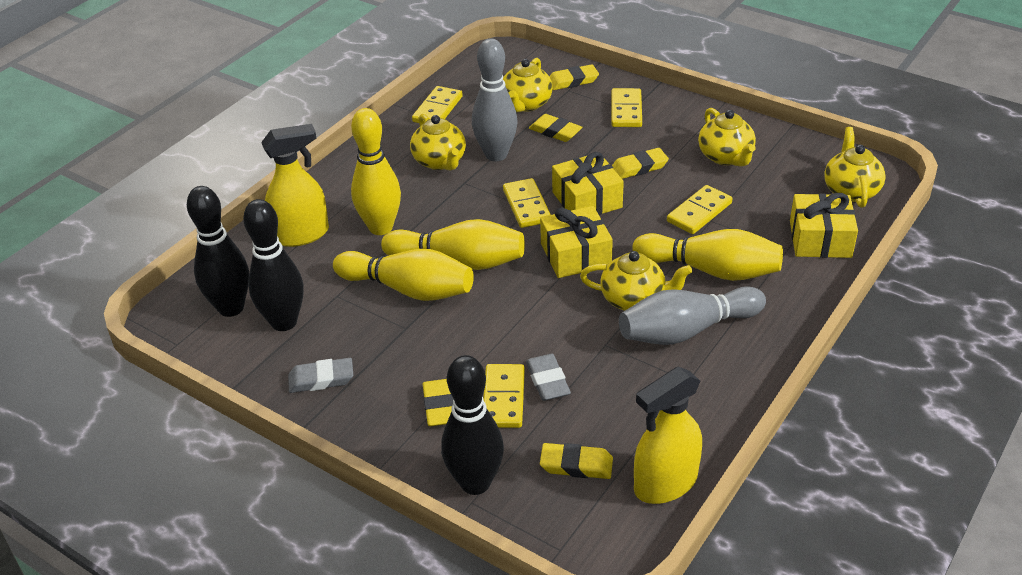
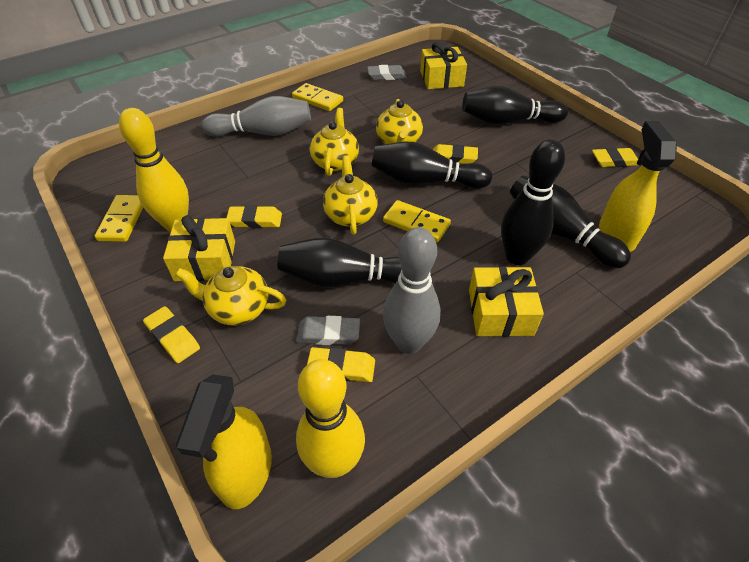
black bowling pin: 3 -> 5
yellow bowling pin: 4 -> 2
yellow domino: 5 -> 3
yellow teapot: 5 -> 4

